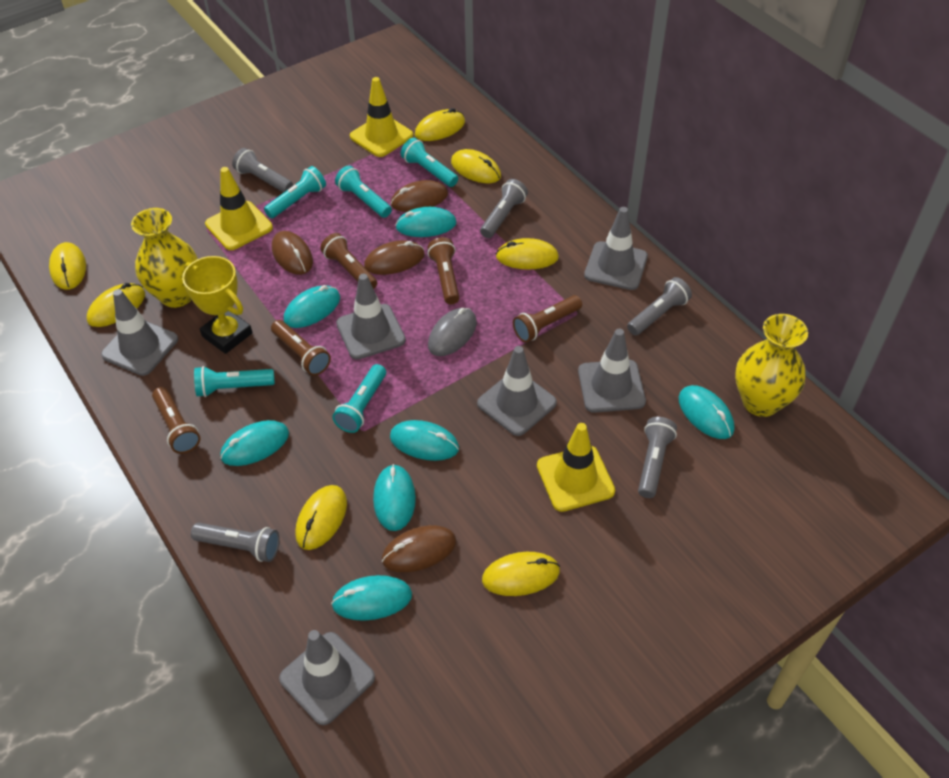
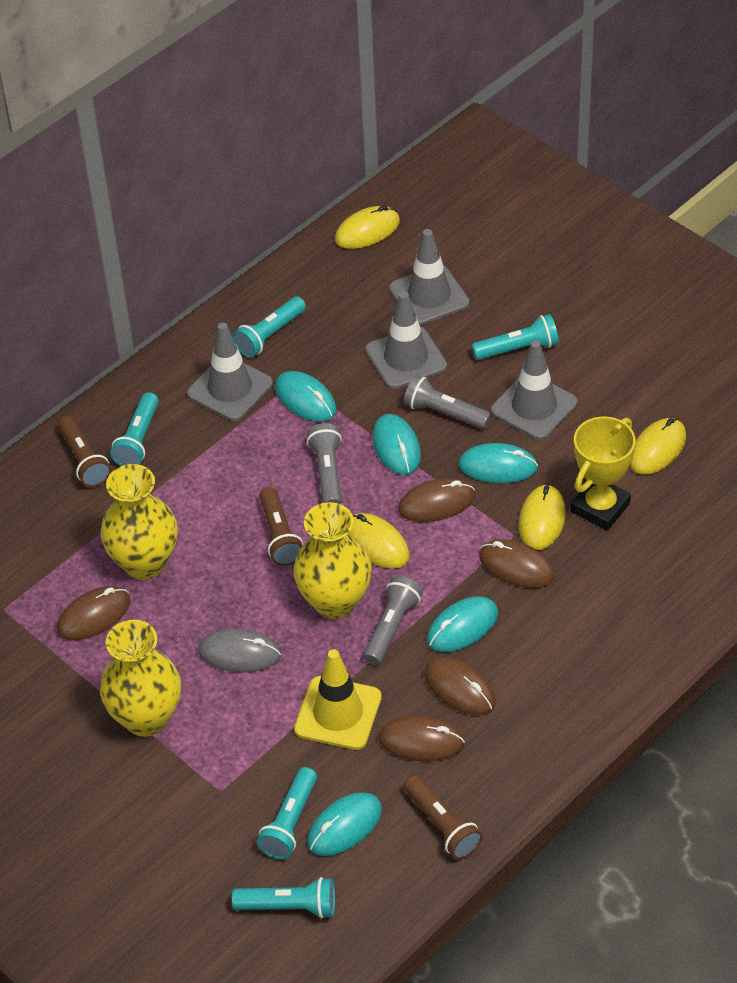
brown flashlight: 5 -> 3
brown mouse: 4 -> 5
grey flashlight: 5 -> 3
grey traffic cone: 6 -> 4
turquoise mouse: 7 -> 5
yellow mouse: 7 -> 4
yellow traffic cone: 3 -> 1
yellow vase: 2 -> 3

